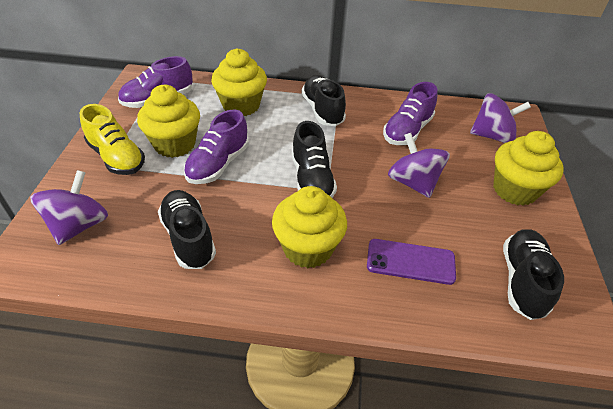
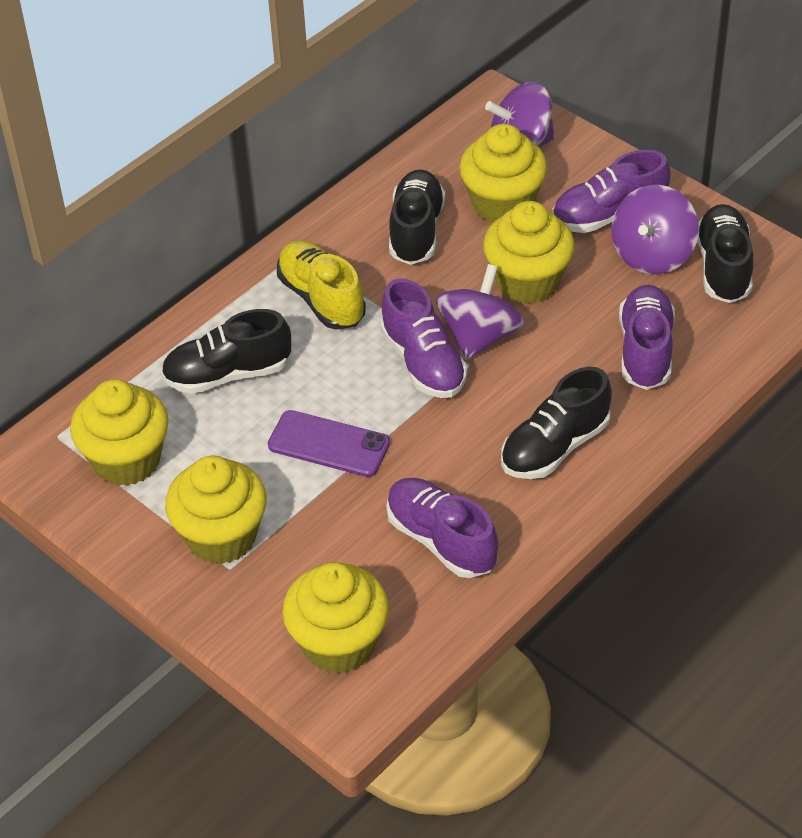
purple shoe: 3 -> 4
yellow cupcake: 4 -> 5

